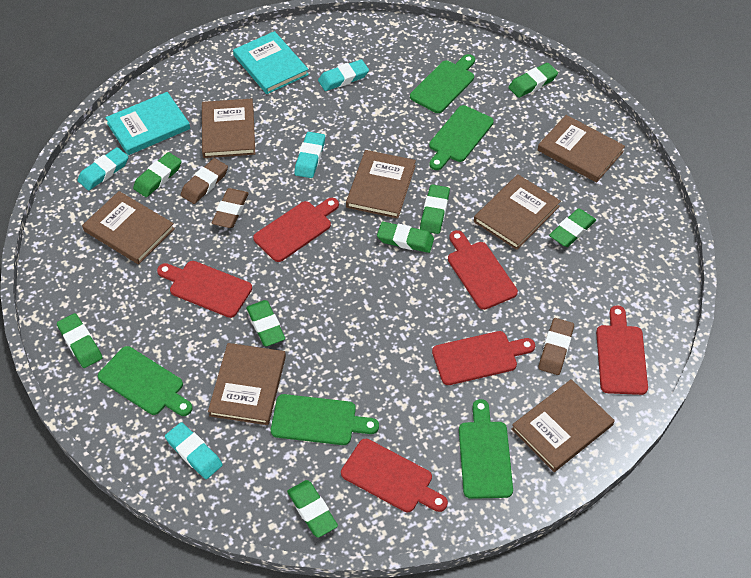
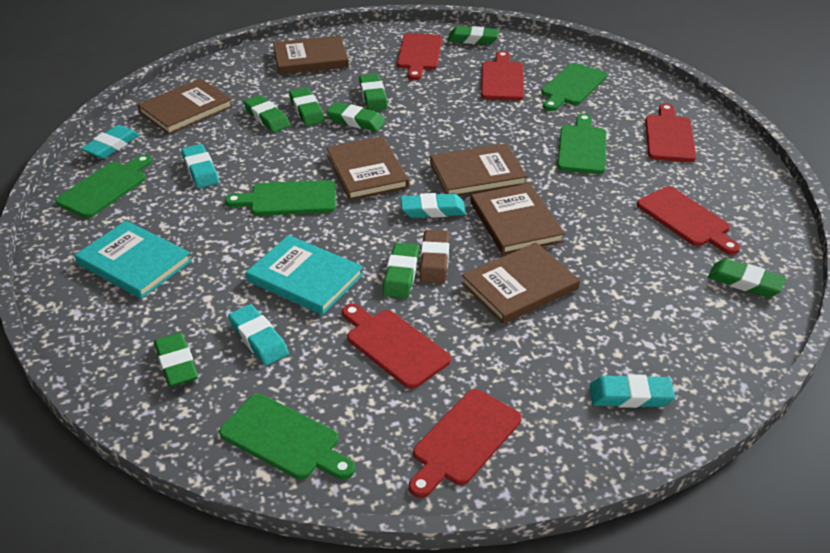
brown book: 7 -> 6
brown eraser: 3 -> 1
turquoise eraser: 4 -> 5

